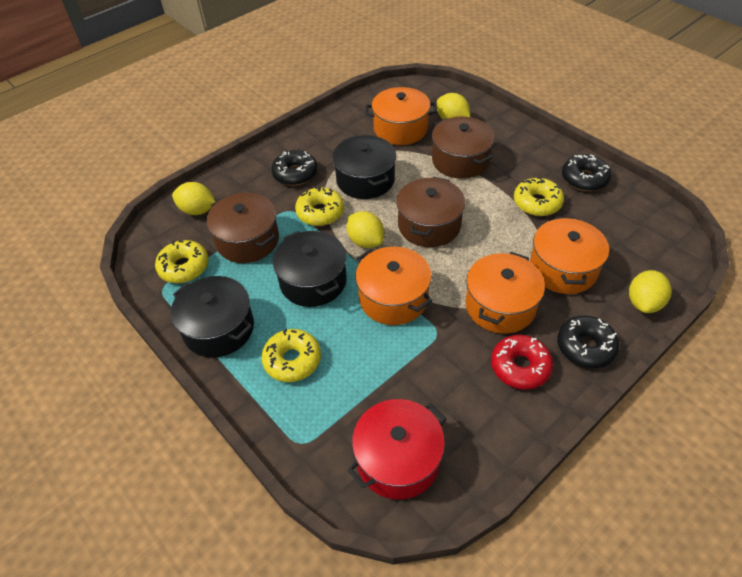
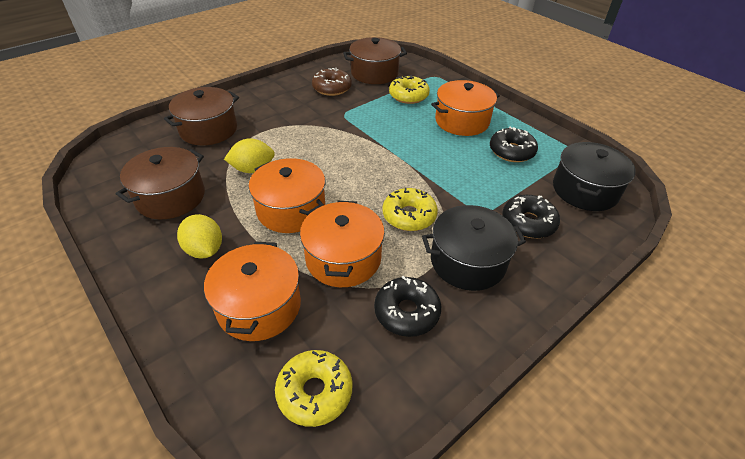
black pot: 3 -> 2
brown donut: 0 -> 1
red donut: 1 -> 0
red pot: 1 -> 0
yellow donut: 4 -> 3
yellow lemon: 4 -> 2

